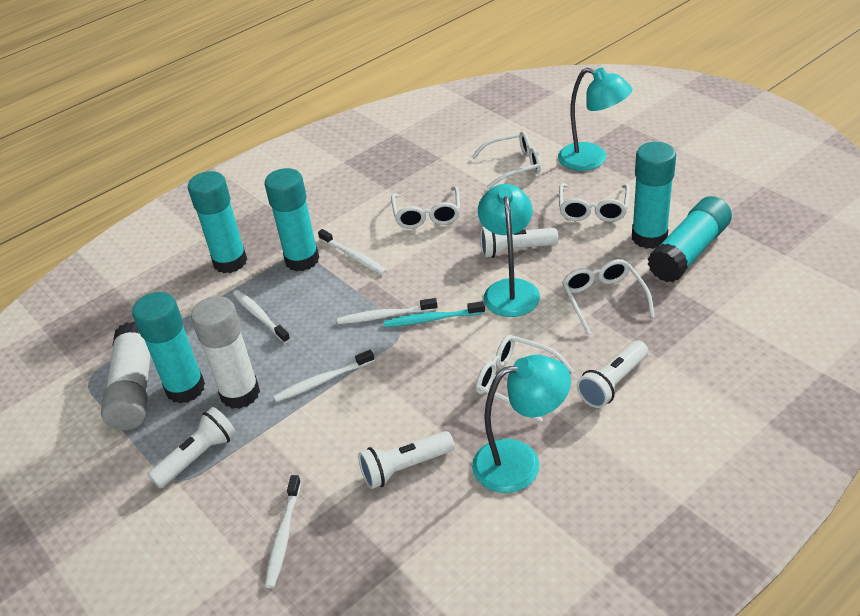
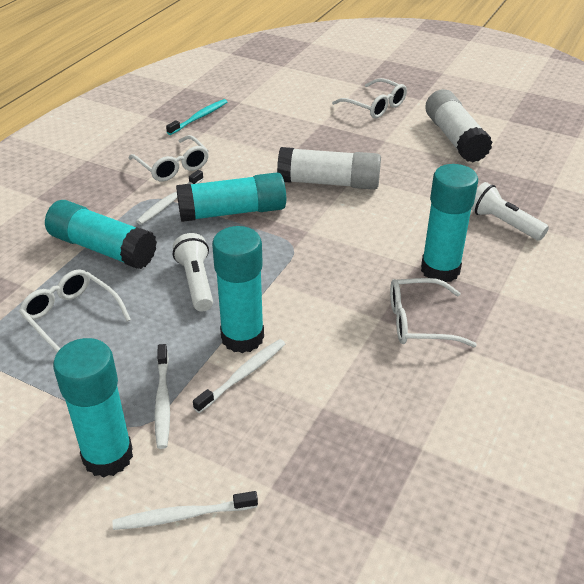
turquoise lamp: 3 -> 0
white flashlight: 4 -> 2
white glasses: 5 -> 4
white toothbrush: 5 -> 4

